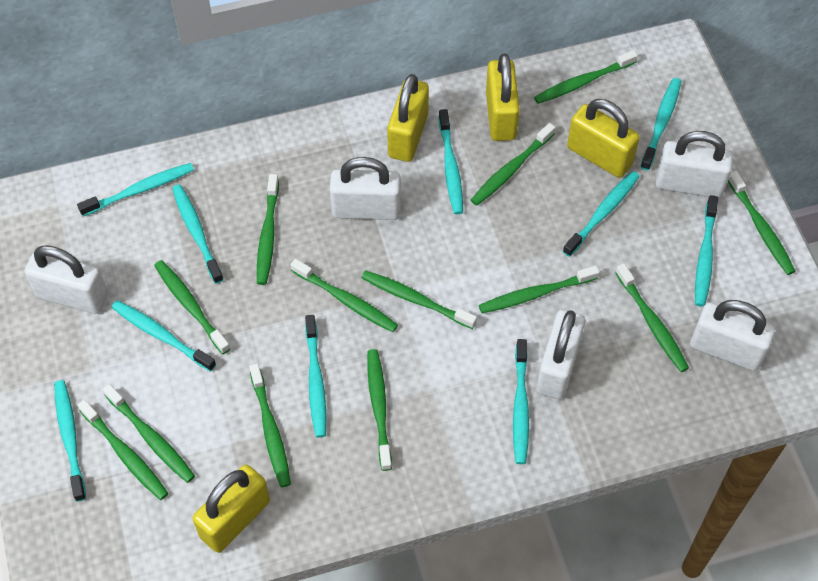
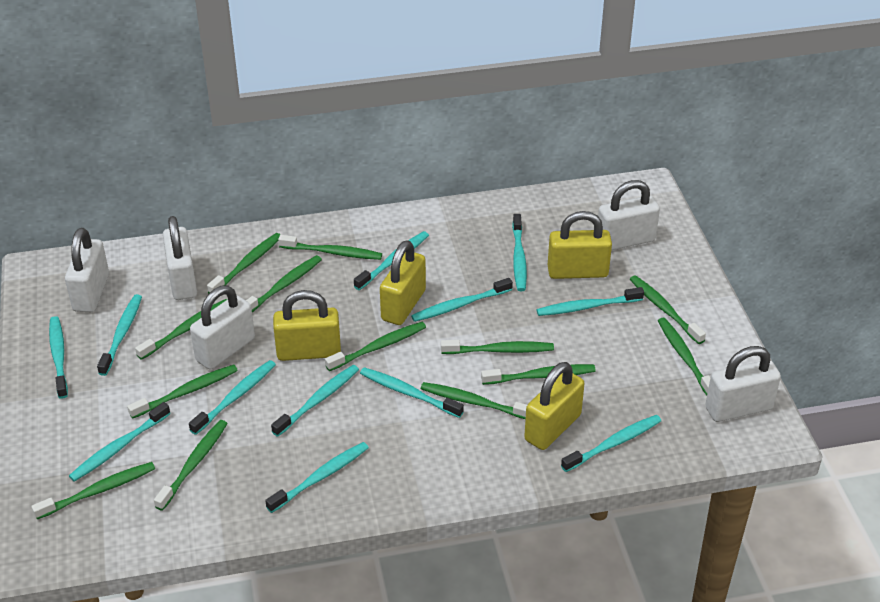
turquoise toothbrush: 10 -> 12

